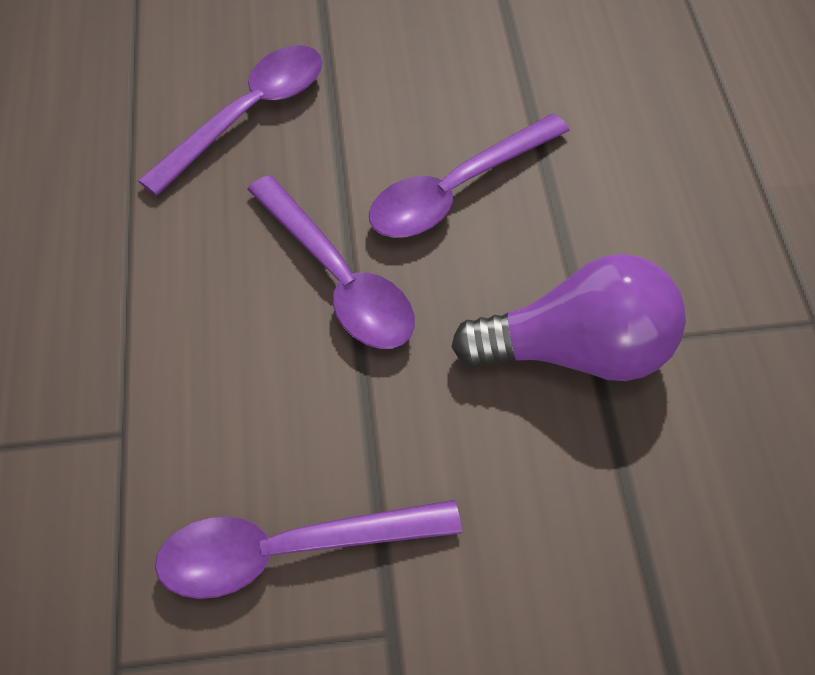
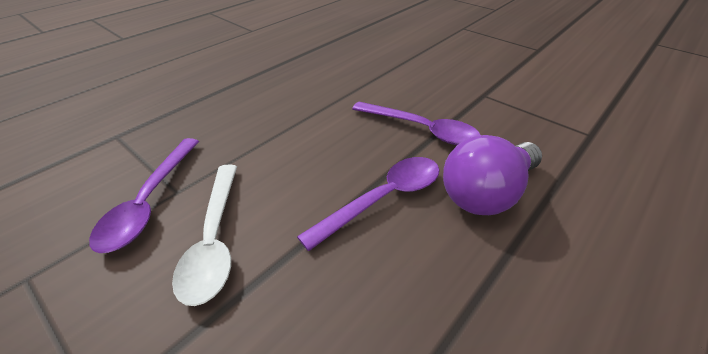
purple spoon: 4 -> 3
white spoon: 0 -> 1

